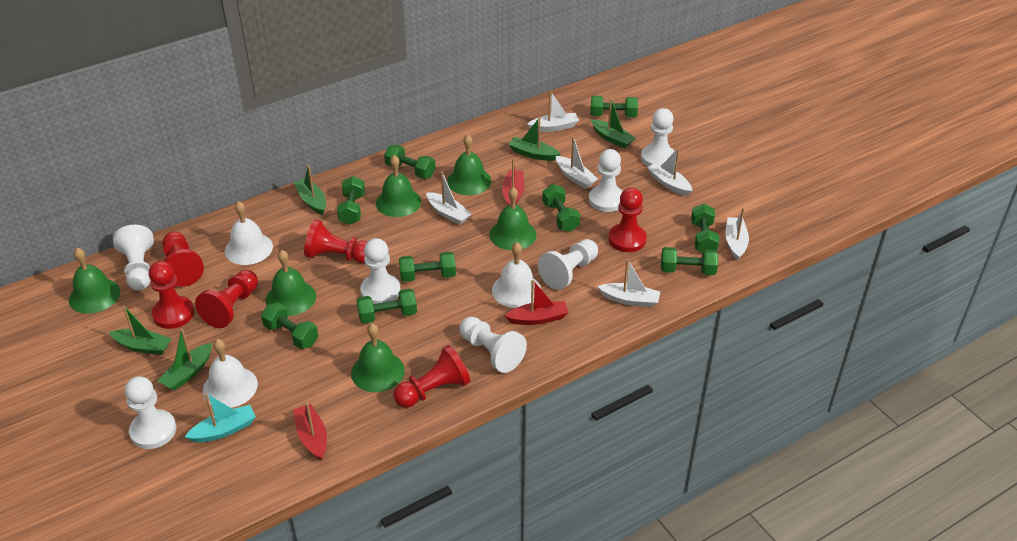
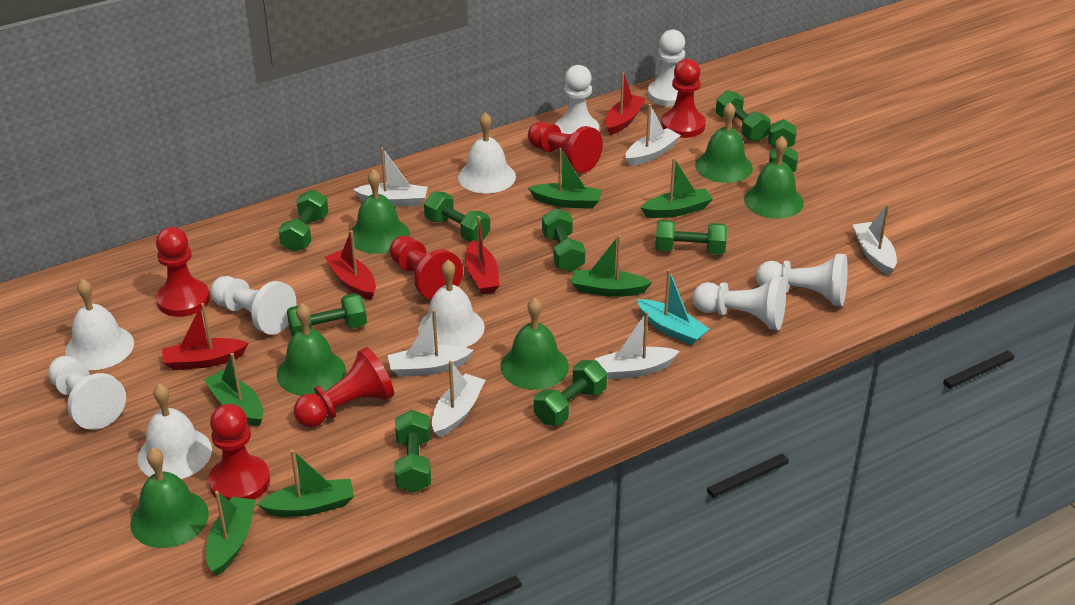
green boat: 5 -> 6
red boat: 3 -> 4
white bell: 3 -> 4
white pawn: 7 -> 6

